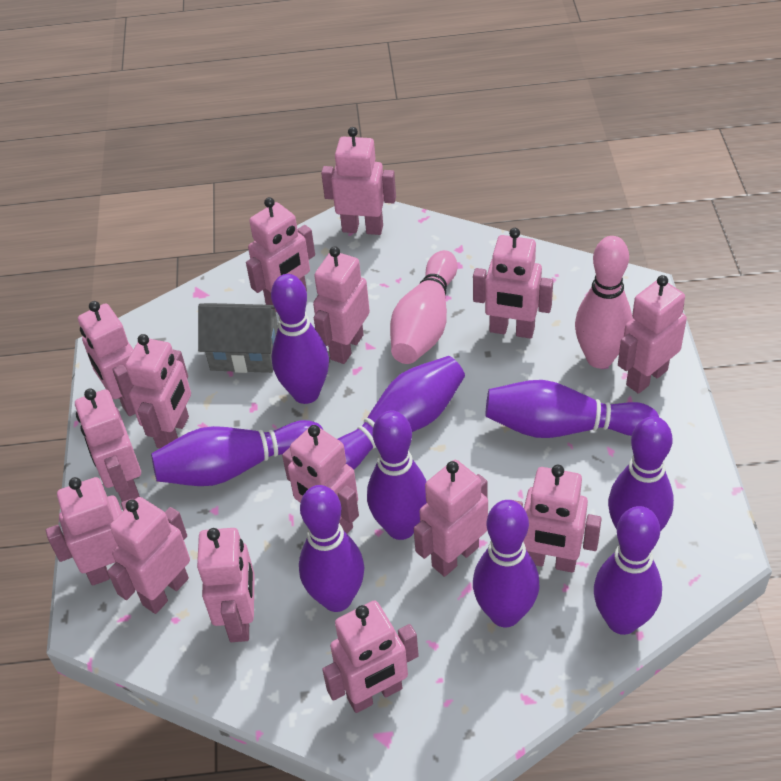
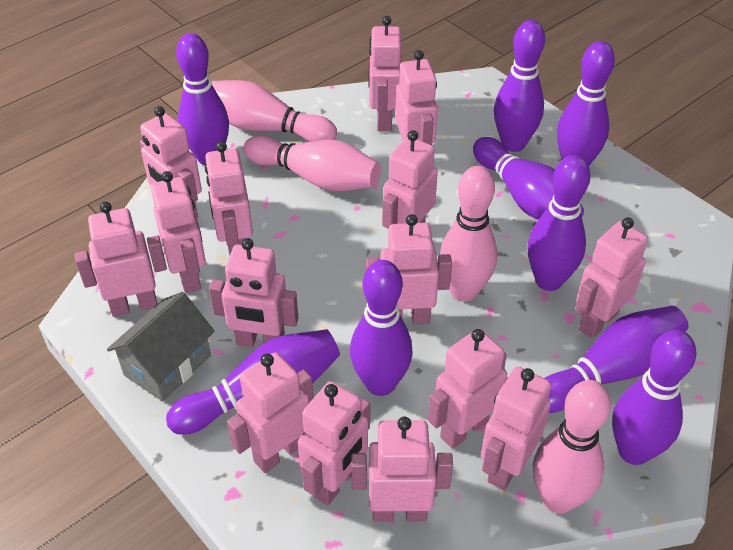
pink bowling pin: 2 -> 4

